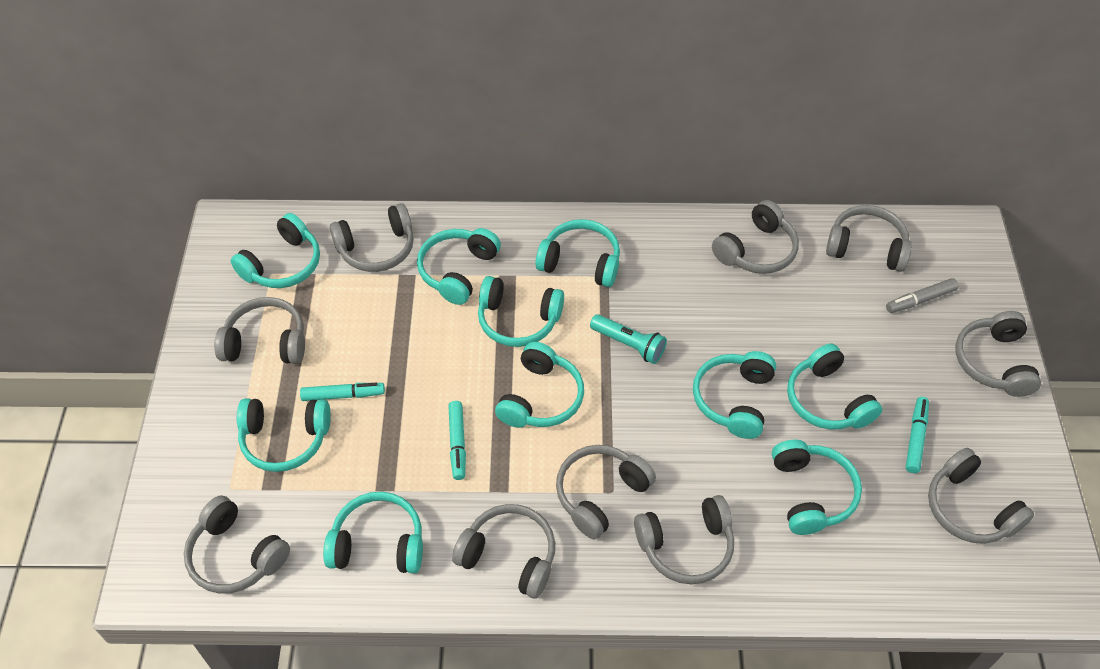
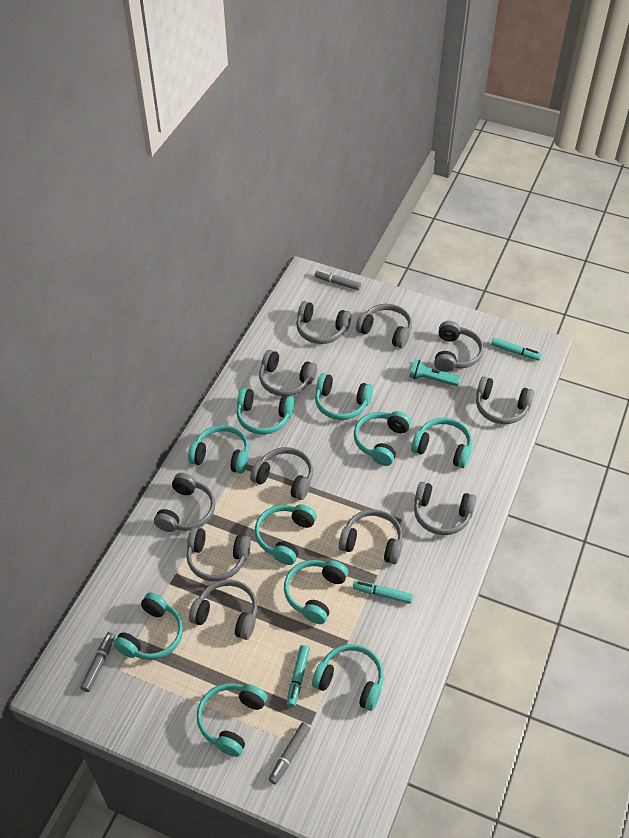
grey headphones: 10 -> 11
grey marker: 1 -> 3

